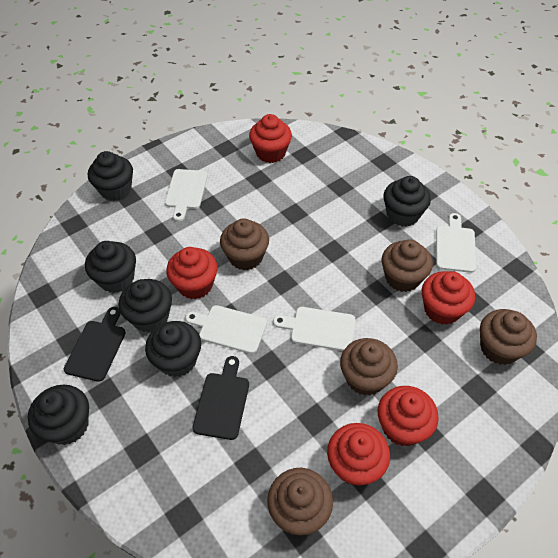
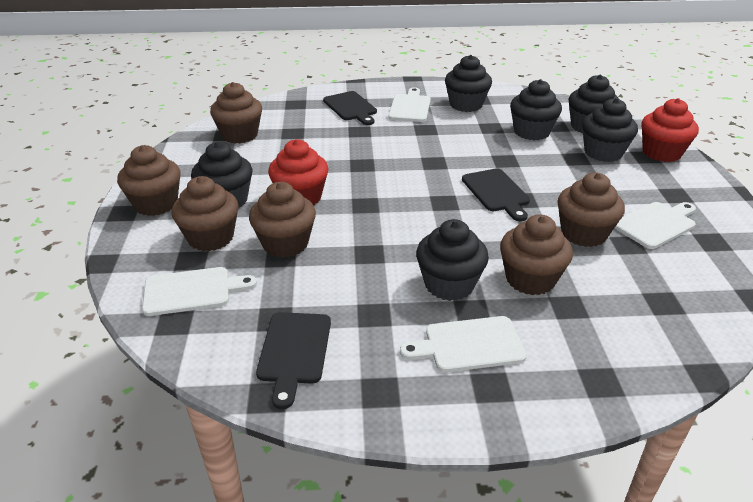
black cutting board: 2 -> 3
brown cupcake: 5 -> 6
red cupcake: 5 -> 2

